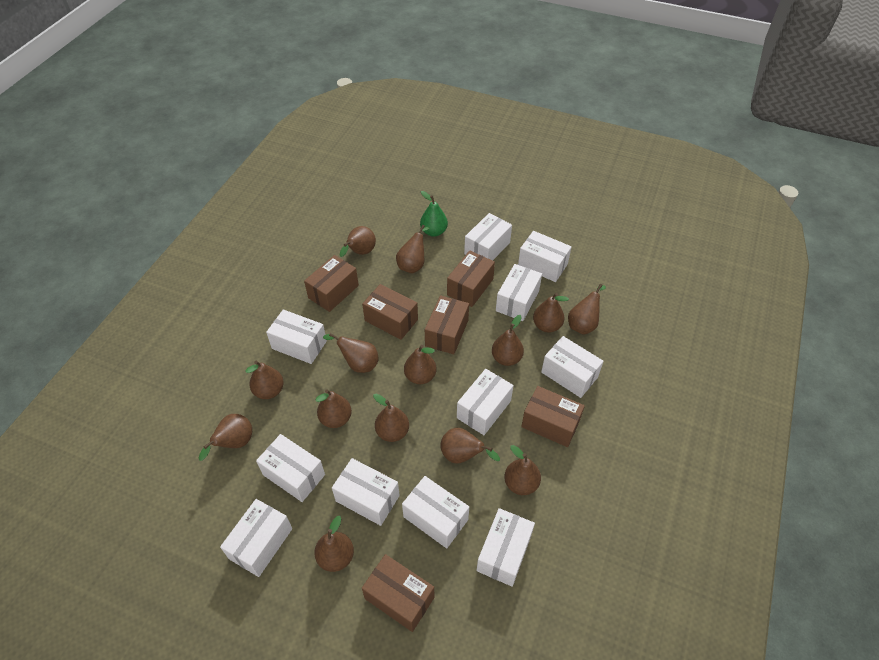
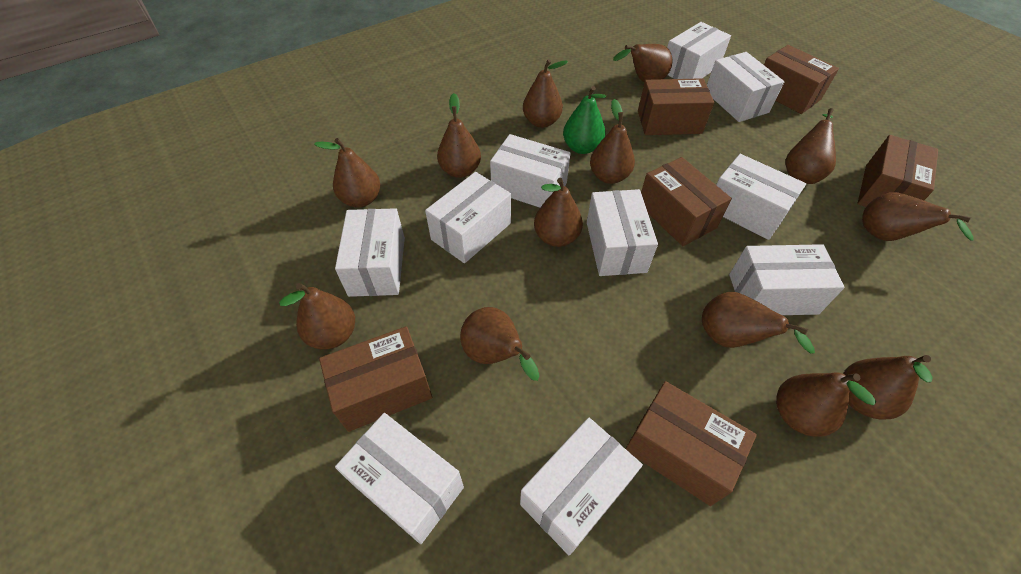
brown pear: 14 -> 13
white box: 11 -> 10

